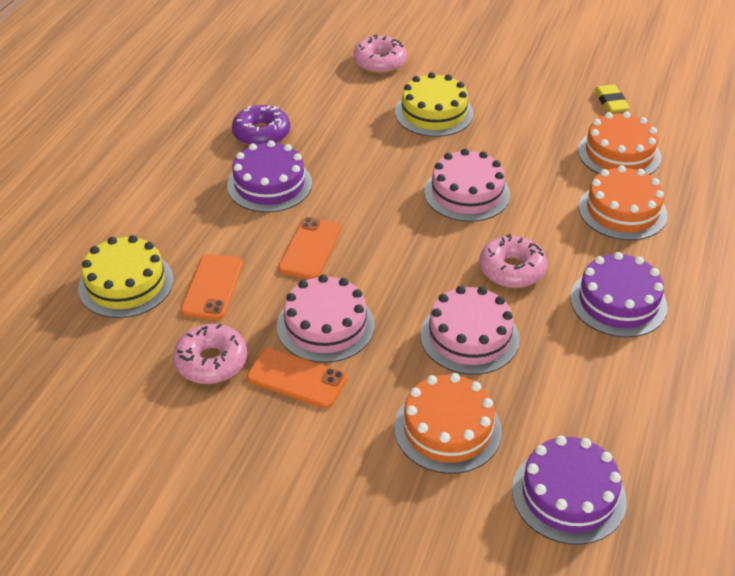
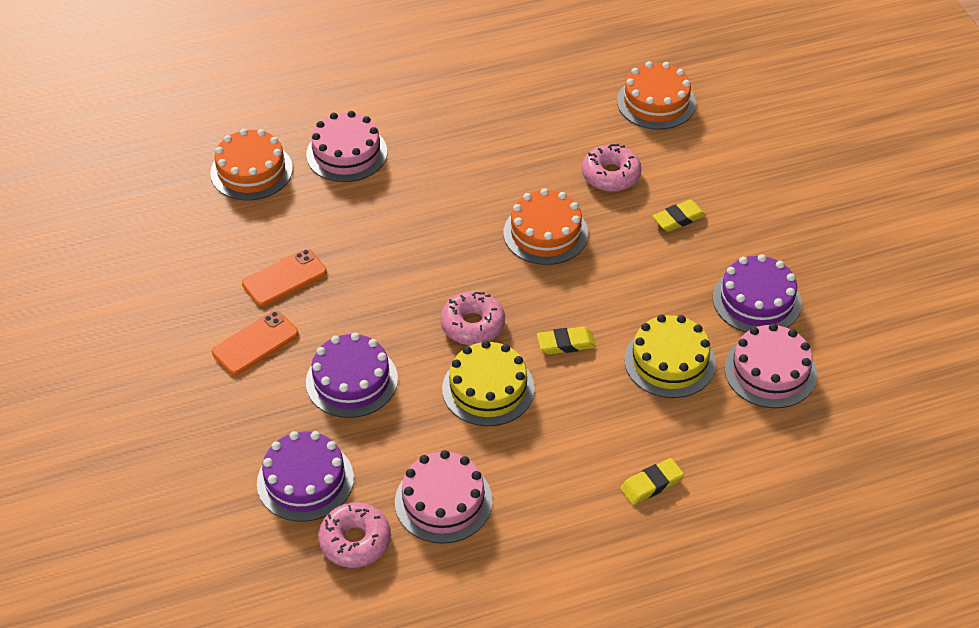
orange phone: 3 -> 2
purple donut: 1 -> 0
yellow eraser: 1 -> 3

